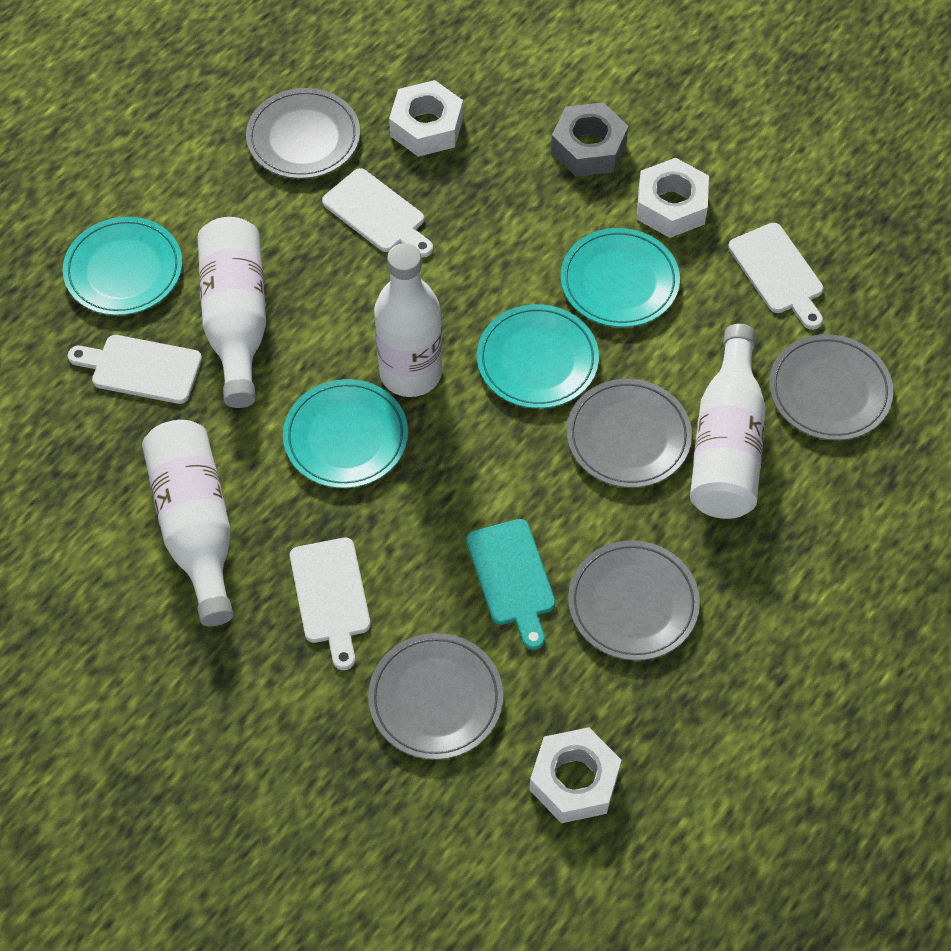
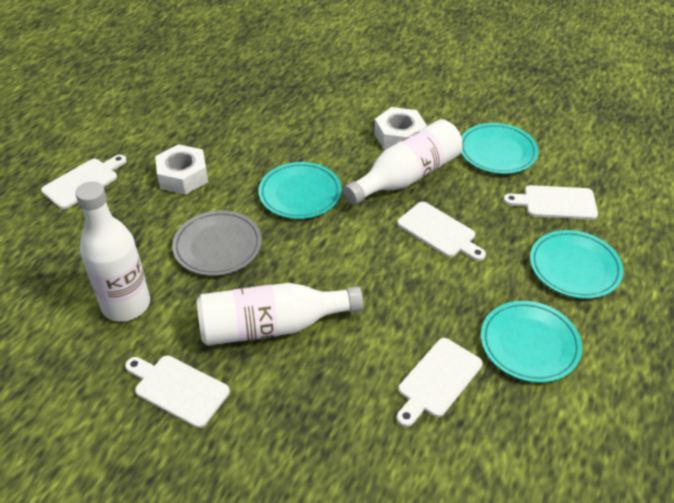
grey nut: 1 -> 0
grey plate: 5 -> 1
turquoise cutting board: 1 -> 0
white bottle: 4 -> 3
white cutting board: 4 -> 5
white nut: 3 -> 2

